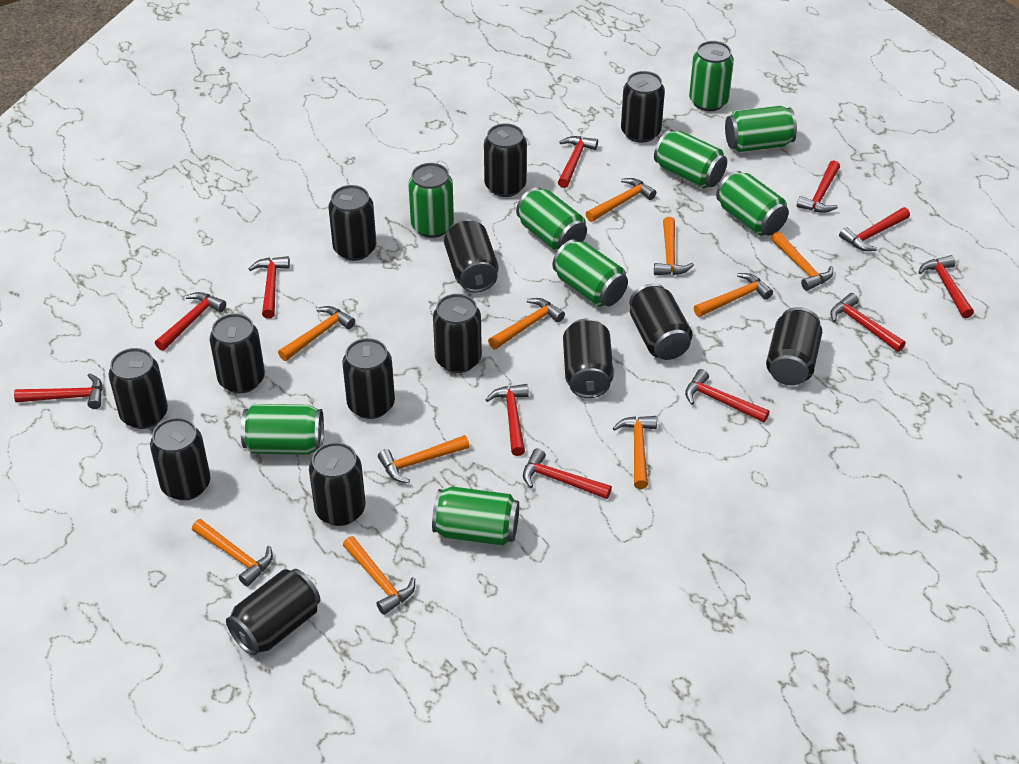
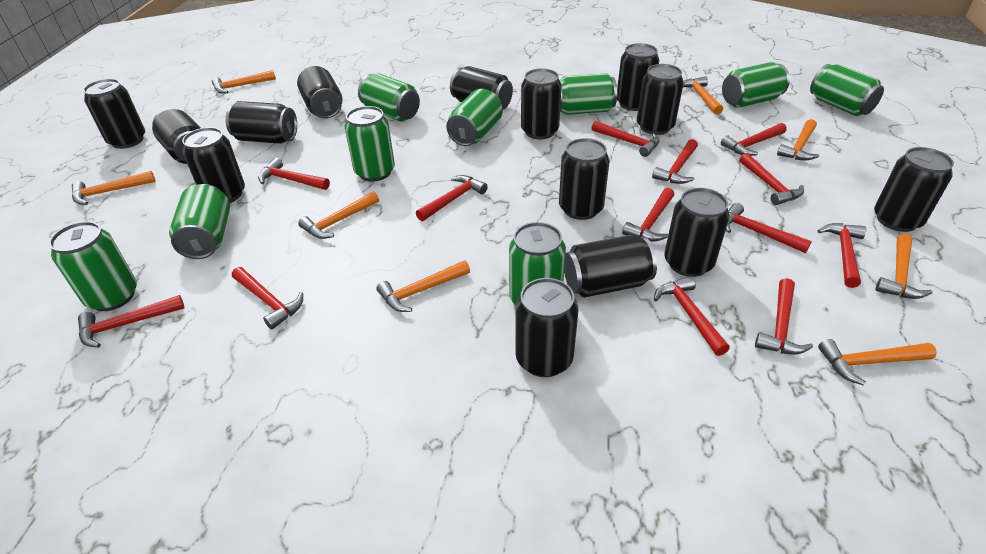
orange hammer: 10 -> 8
red hammer: 11 -> 13

